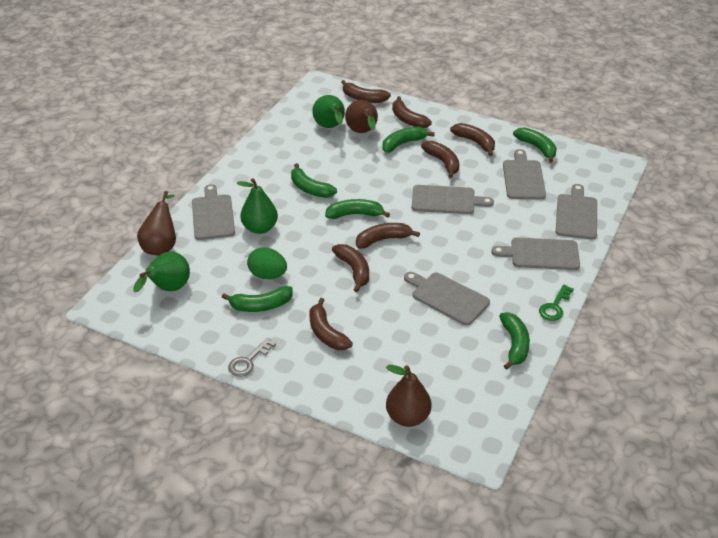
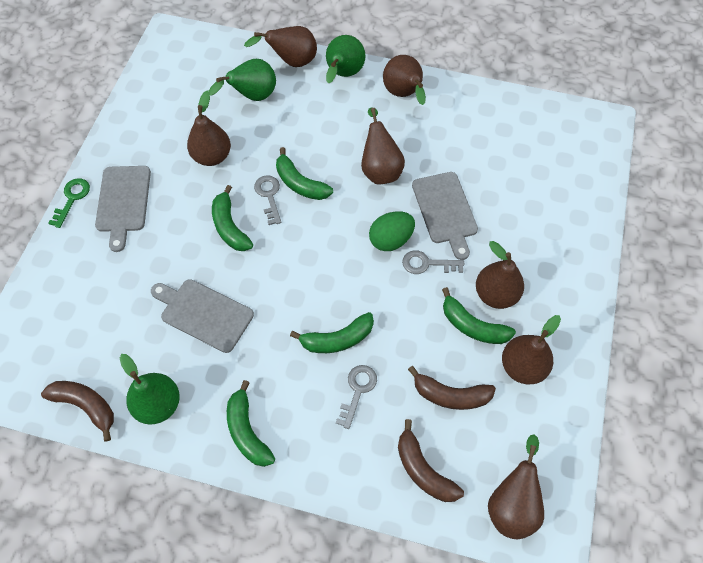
brown banana: 7 -> 3
brown pear: 3 -> 7
green banana: 6 -> 5
grey cutting board: 6 -> 3
grey key: 1 -> 3

